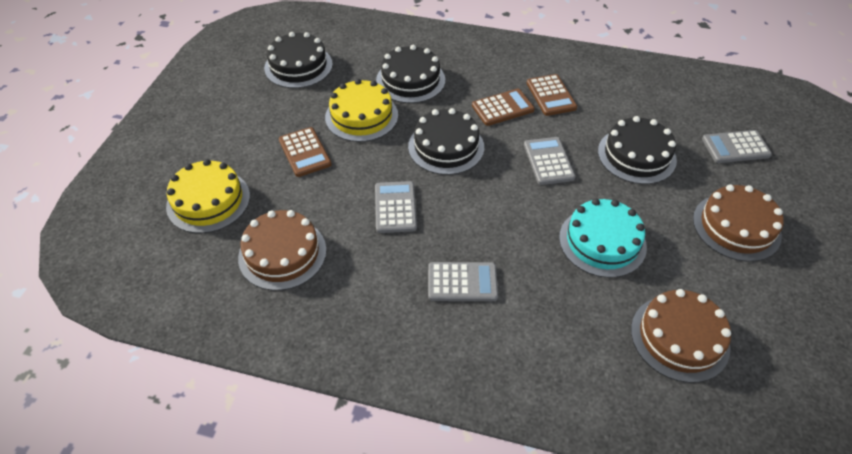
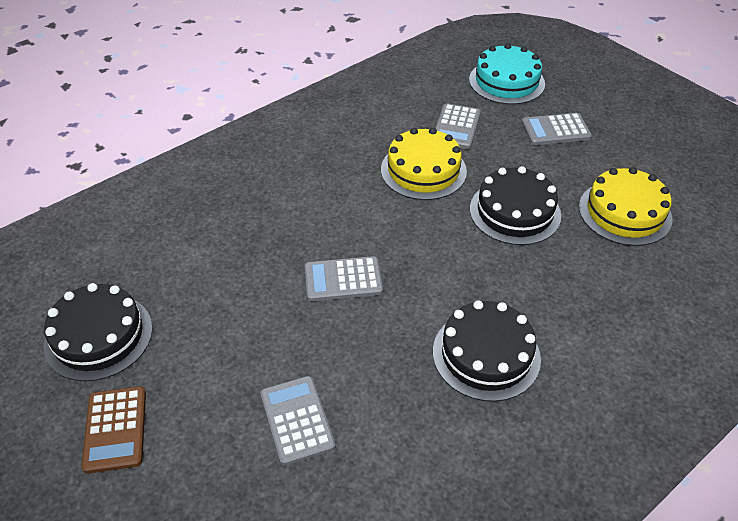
black cake: 4 -> 3
brown cake: 3 -> 0
brown calculator: 3 -> 1

